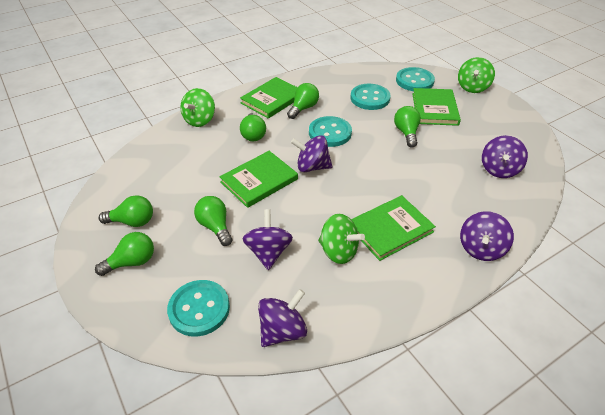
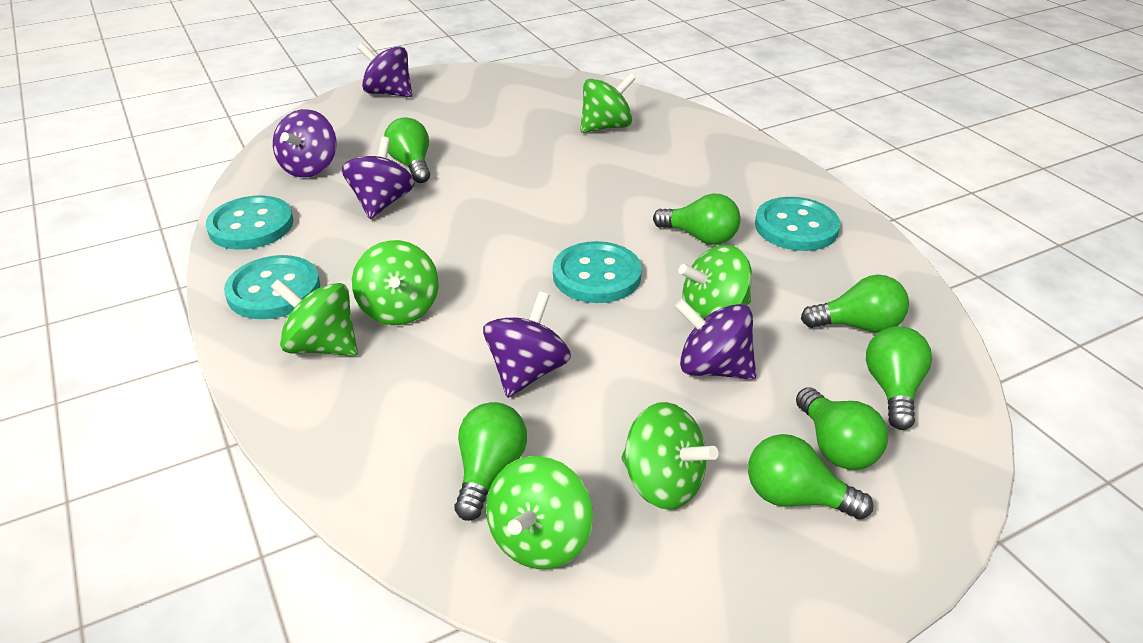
green book: 4 -> 0
green light bulb: 6 -> 7
green spinning top: 3 -> 6

